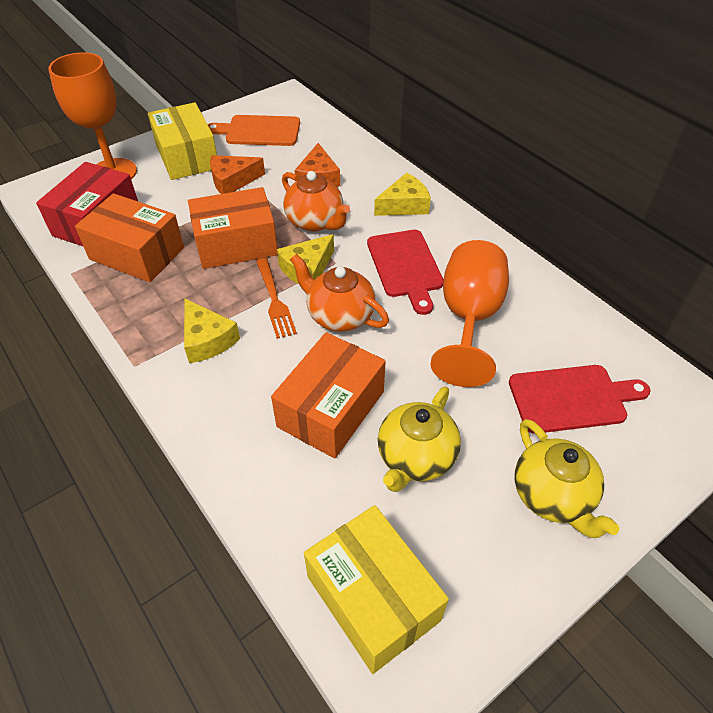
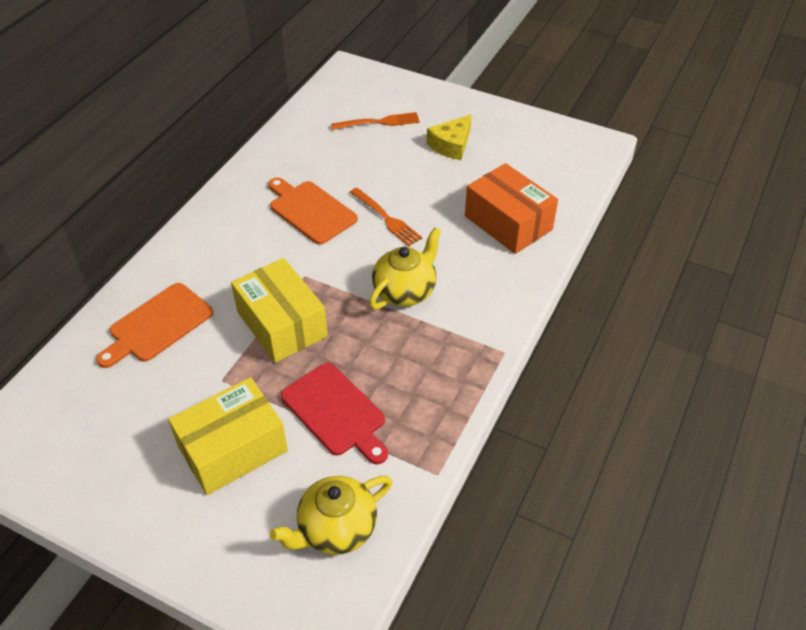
orange box: 3 -> 1
orange cheese: 2 -> 0
orange cutting board: 1 -> 2
orange fork: 1 -> 2
orange goblet: 2 -> 0
orange teapot: 2 -> 0
red box: 1 -> 0
red cutting board: 2 -> 1
yellow cheese: 3 -> 1

